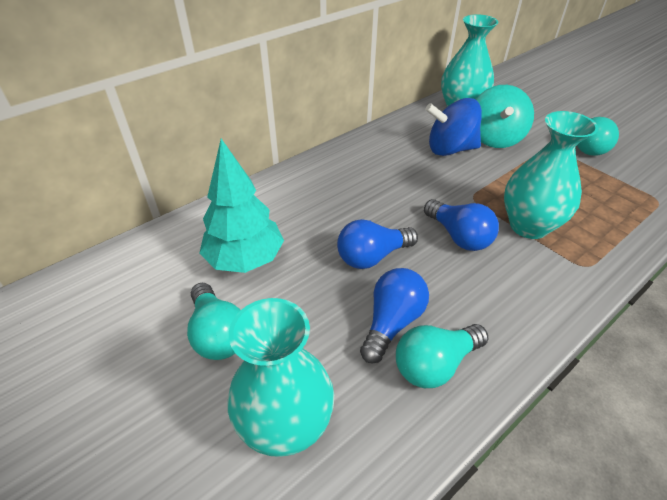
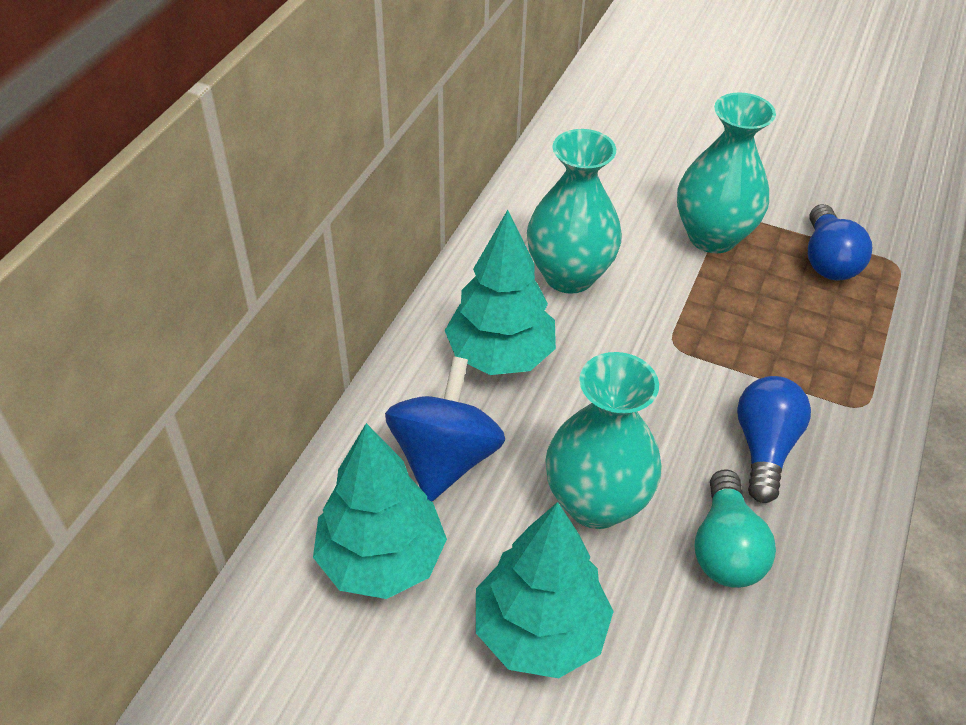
blue light bulb: 3 -> 2
turquoise light bulb: 3 -> 1
turquoise spinning top: 1 -> 0
turquoise tree: 1 -> 3

